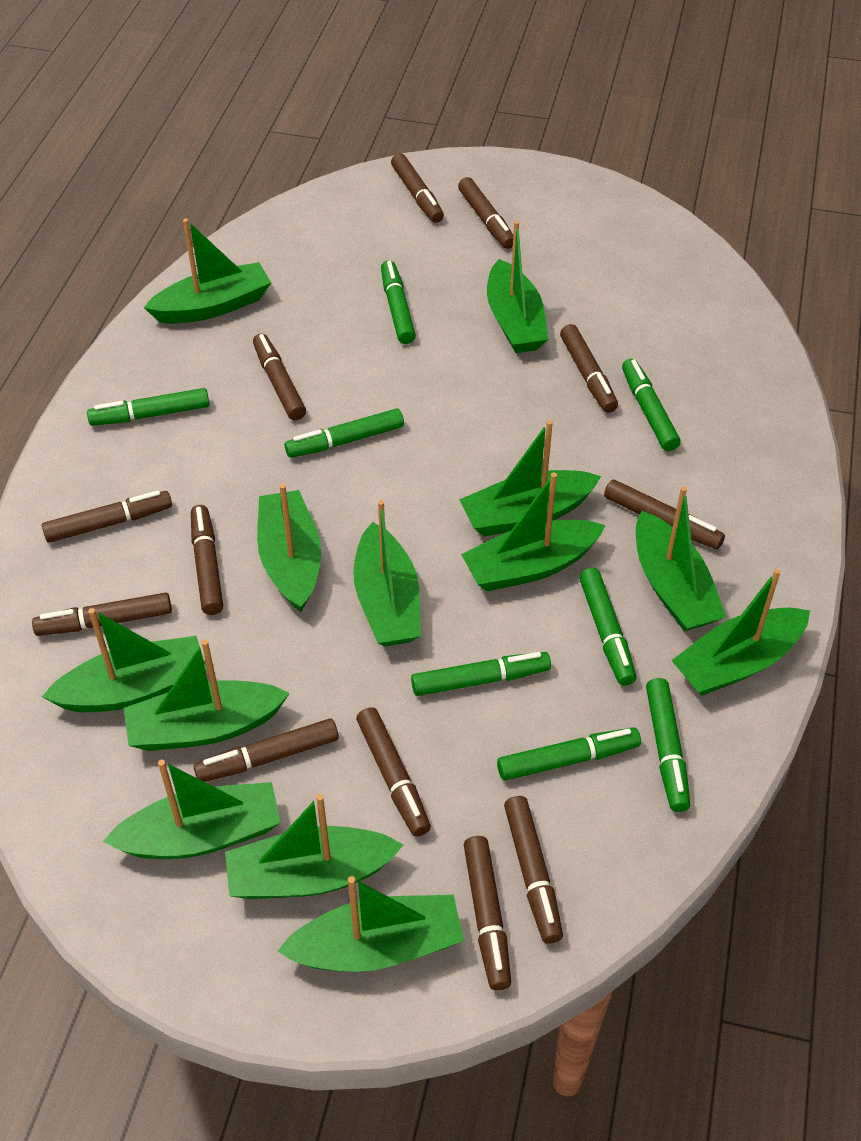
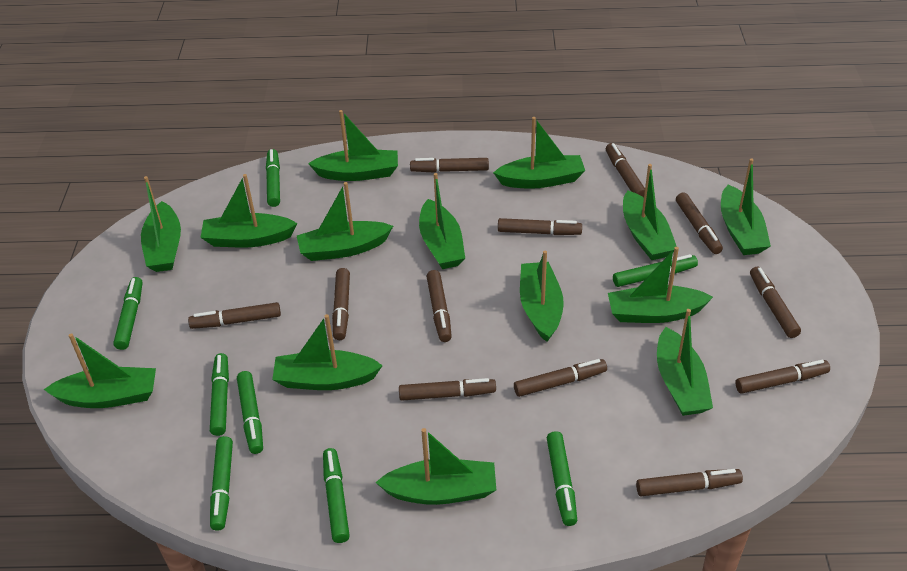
green boat: 13 -> 14

